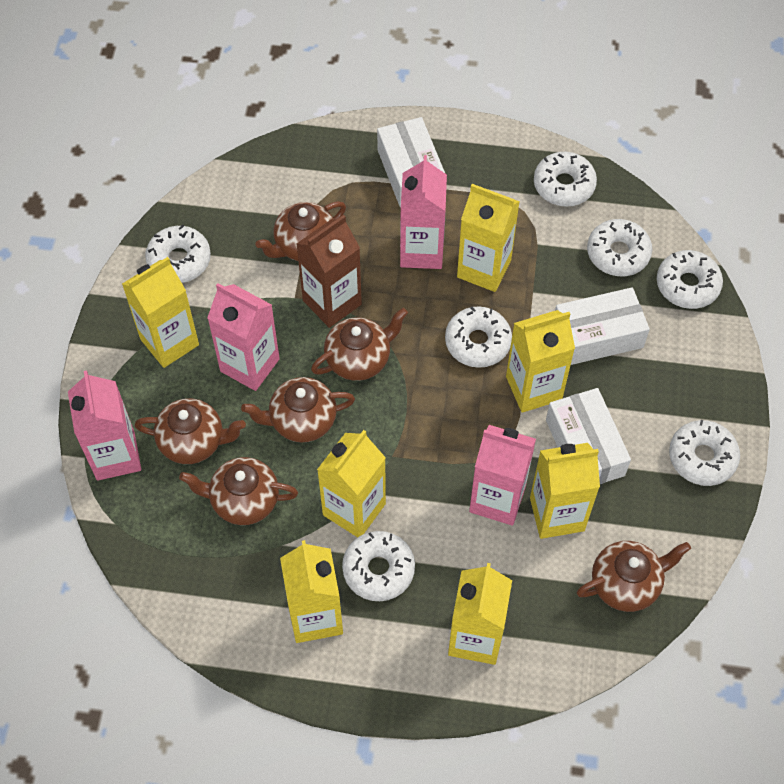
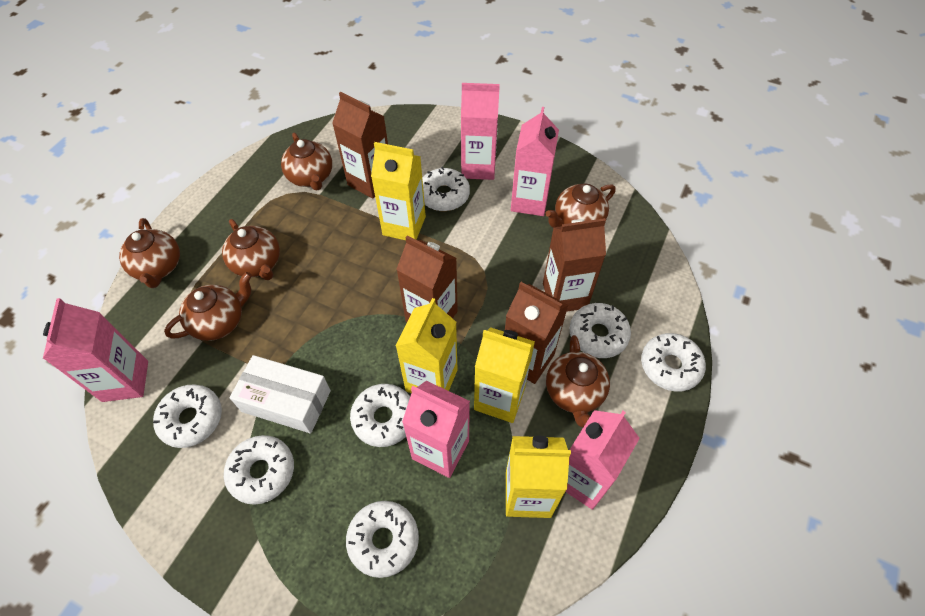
brown carton: 1 -> 4
pink carton: 4 -> 5
white box: 3 -> 1
yellow carton: 7 -> 4

